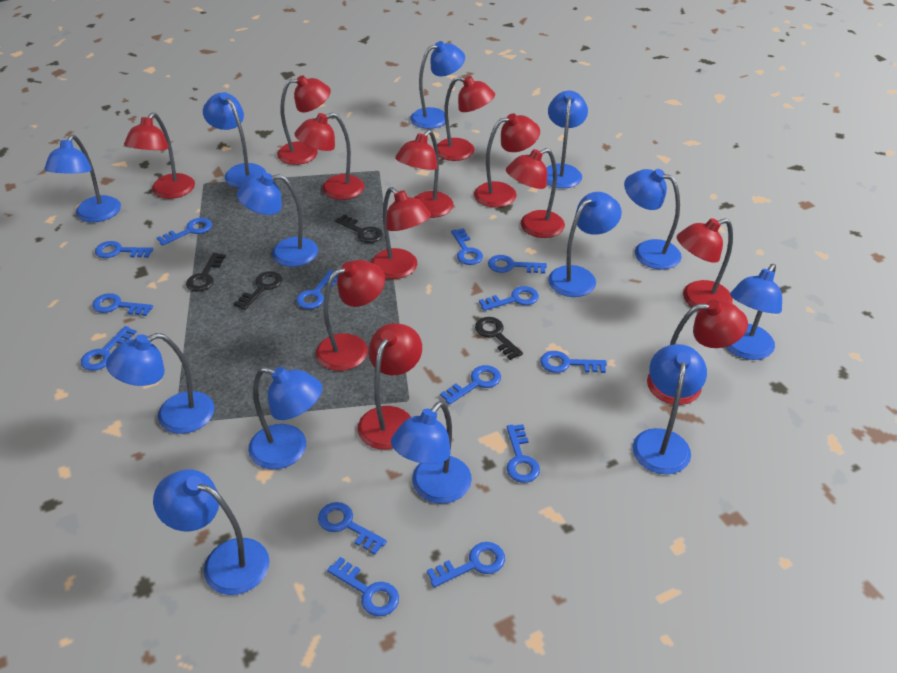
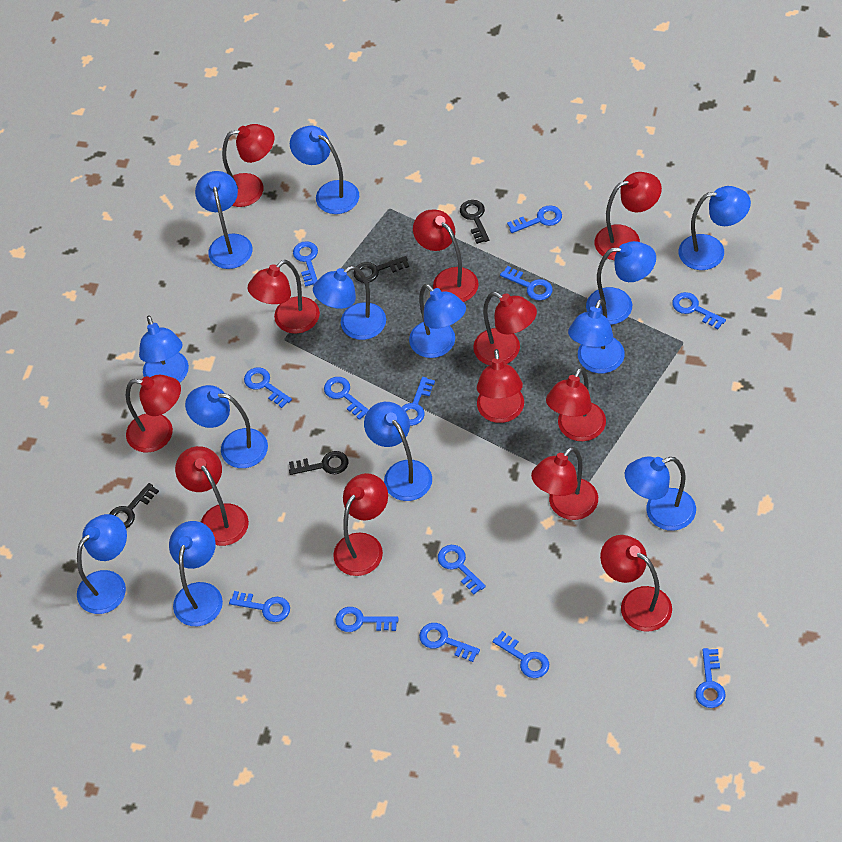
blue key: 14 -> 13

